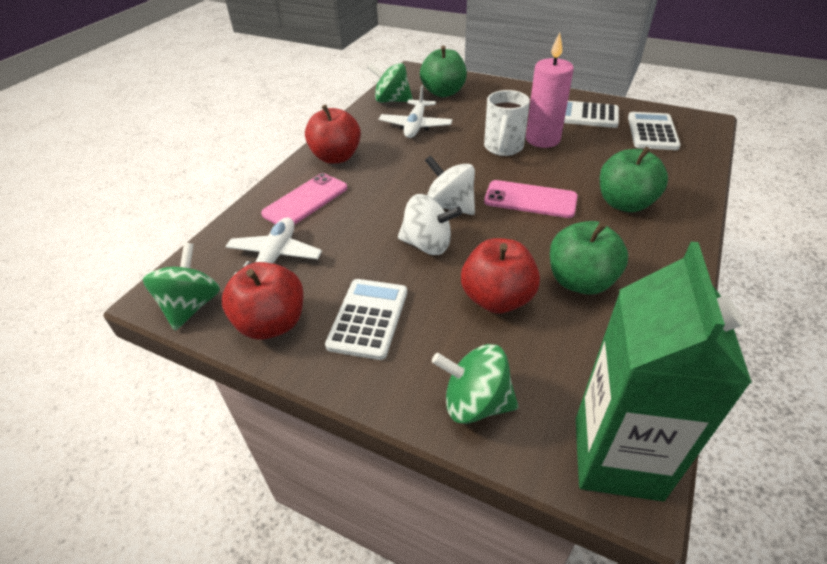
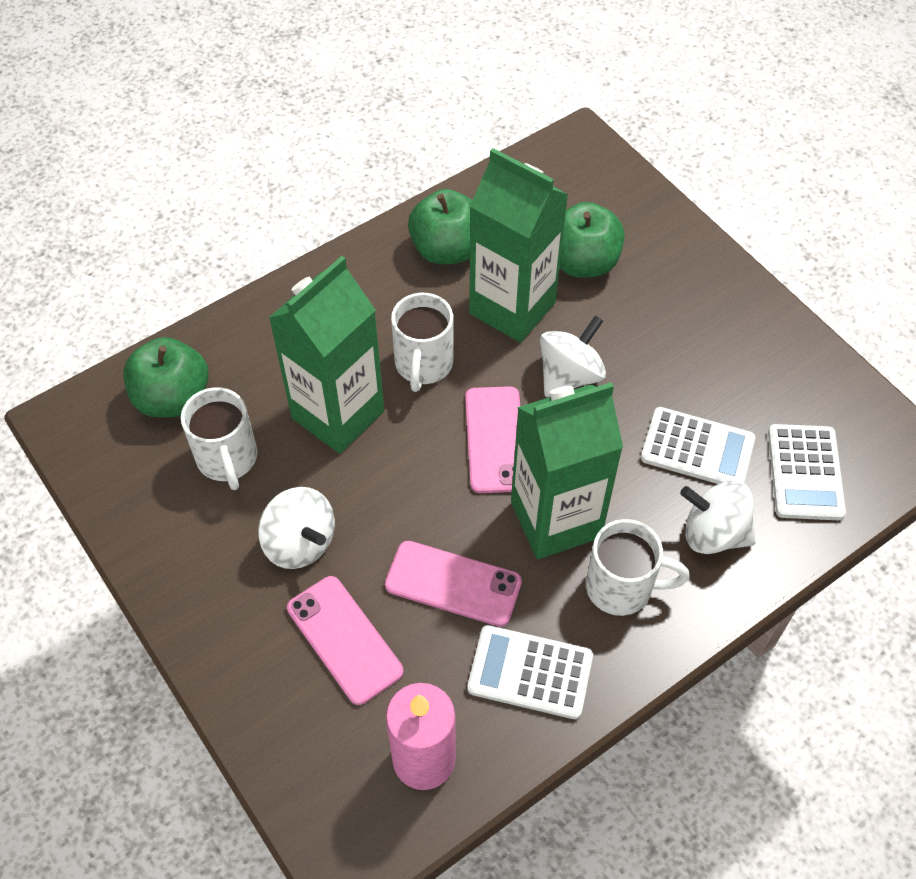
green carton: 1 -> 3
green spinning top: 3 -> 0
pink phone: 2 -> 3
red apple: 3 -> 0
white mug: 1 -> 3
white plane: 2 -> 0
white spinning top: 2 -> 3

